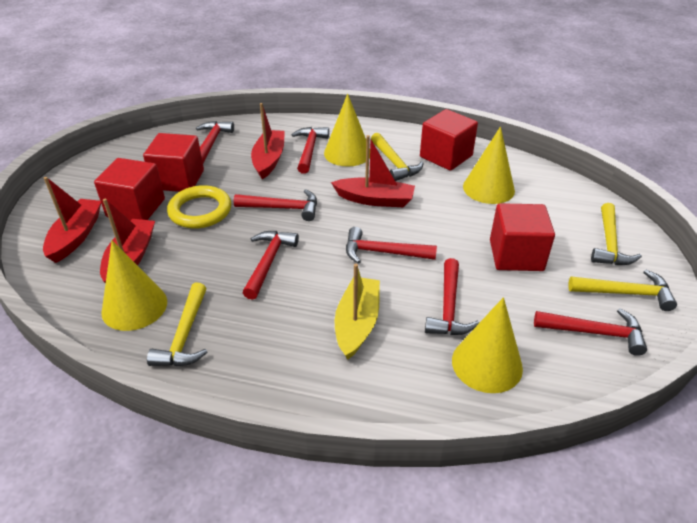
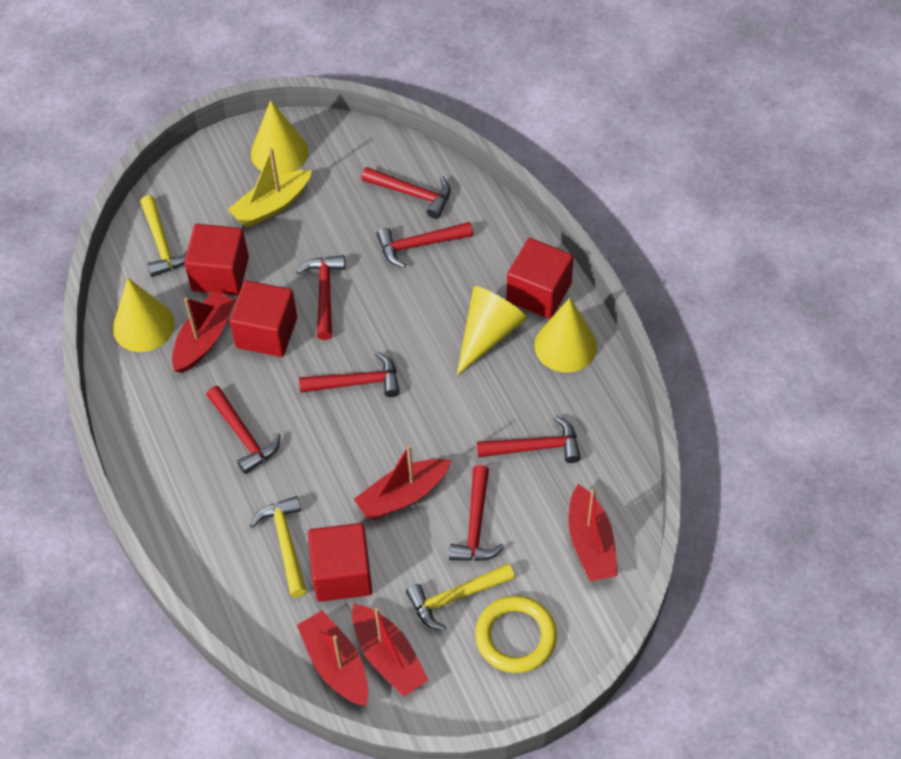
red boat: 4 -> 5
yellow hammer: 4 -> 3

